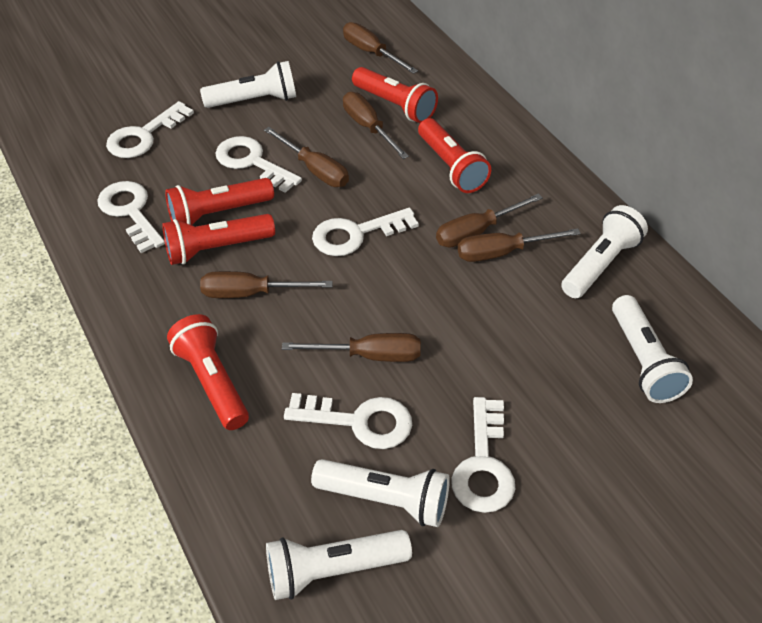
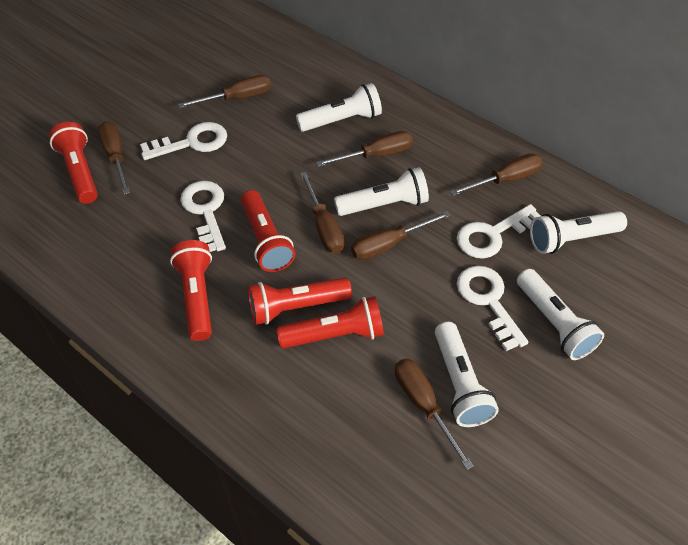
white key: 6 -> 4

